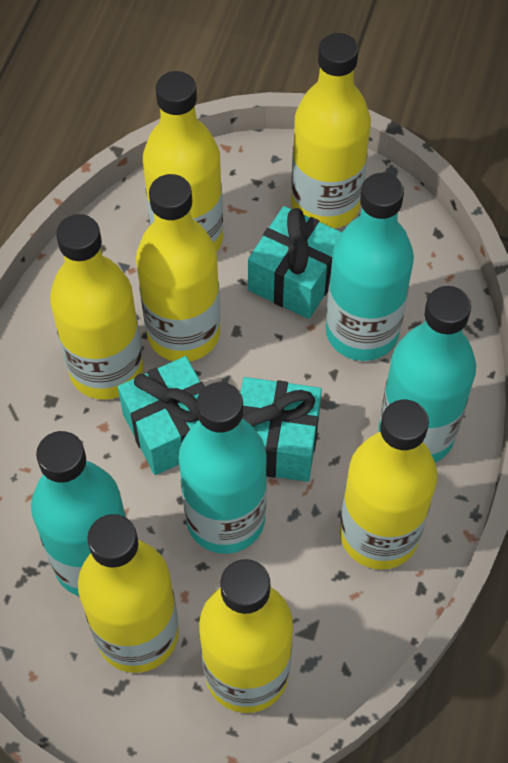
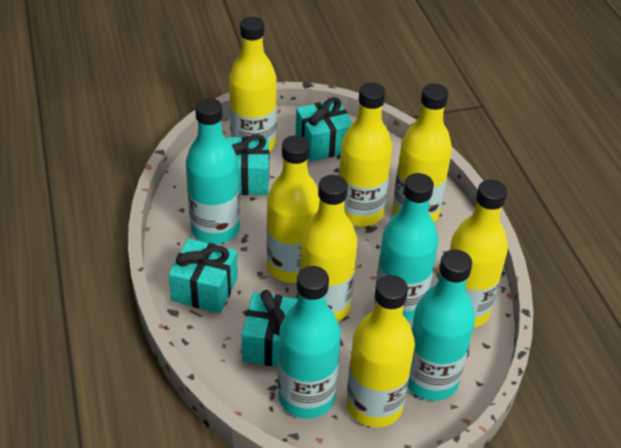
turquoise gift: 3 -> 4

